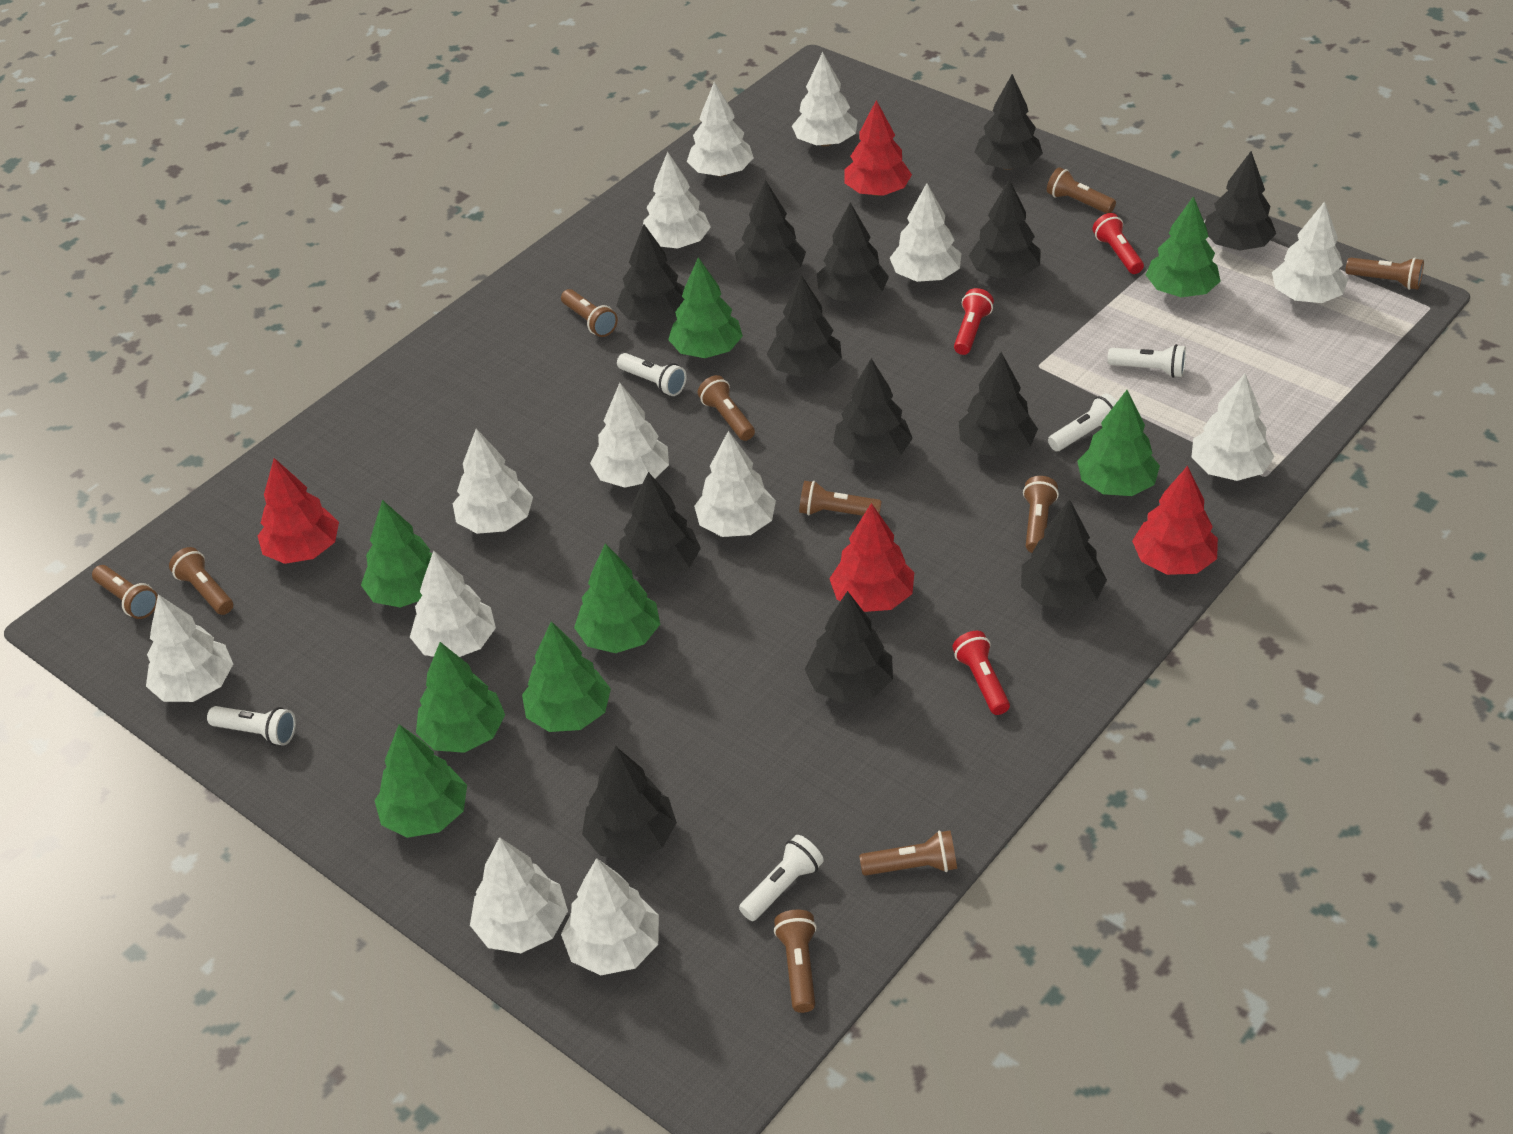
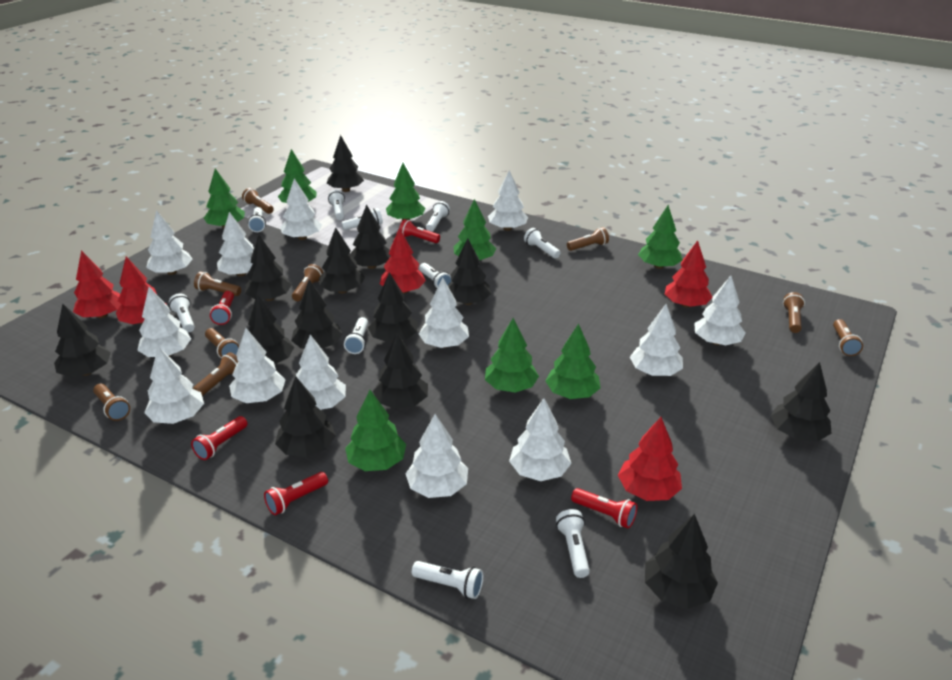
brown flashlight: 10 -> 9
red flashlight: 3 -> 5
red tree: 4 -> 5
white flashlight: 5 -> 10

